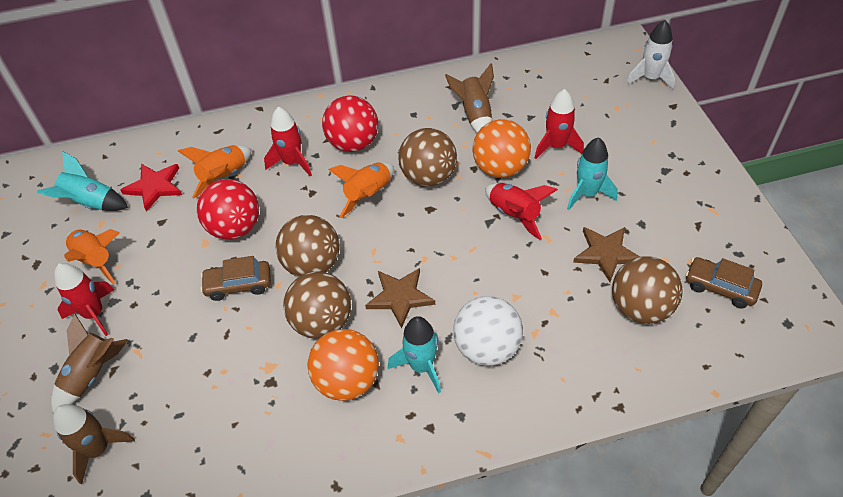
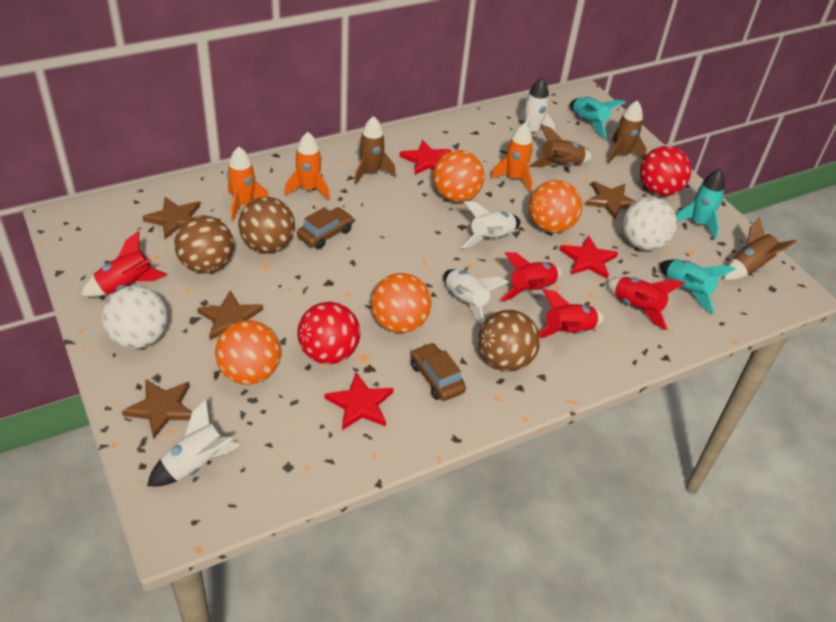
brown ball: 4 -> 3
brown rocket: 3 -> 4
brown star: 2 -> 4
orange ball: 2 -> 4
red star: 1 -> 3
white ball: 1 -> 2
white rocket: 1 -> 4

